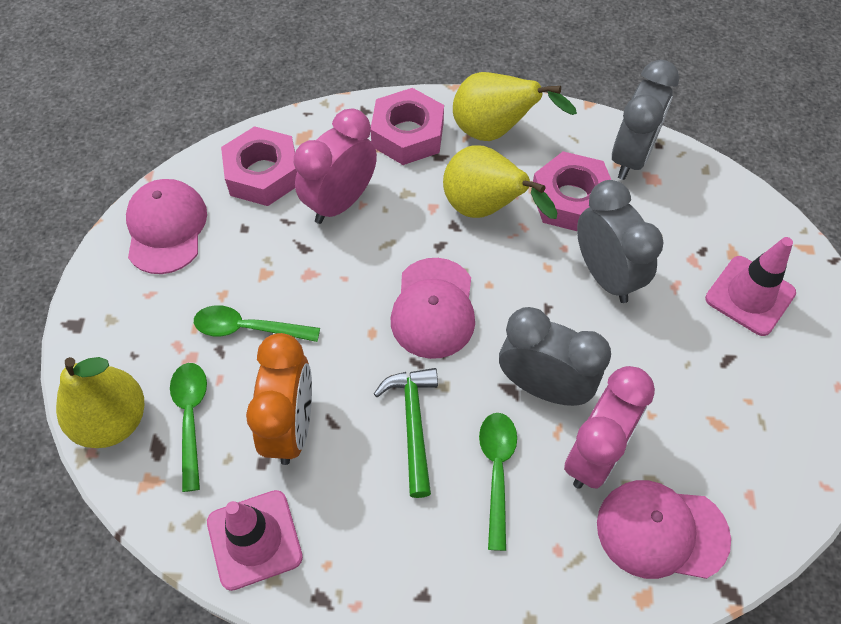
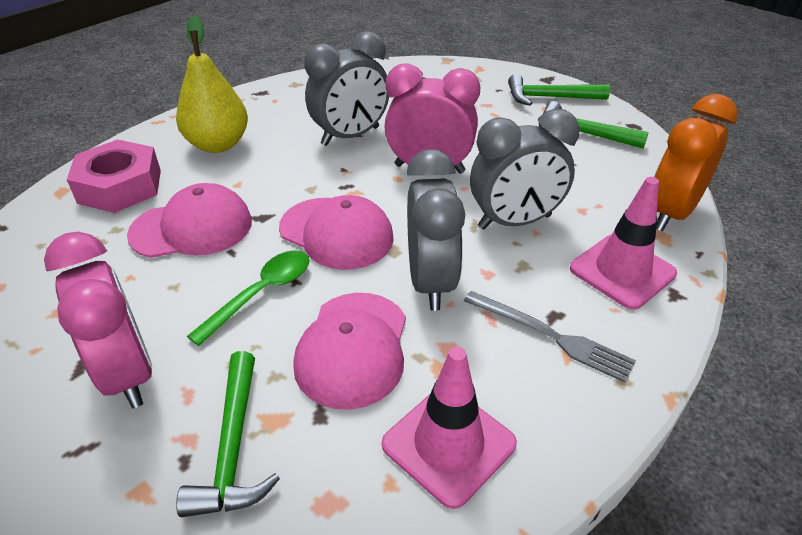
green hammer: 1 -> 3
green spoon: 3 -> 1
grey fork: 0 -> 1
pink nut: 3 -> 1
yellow pear: 3 -> 1

